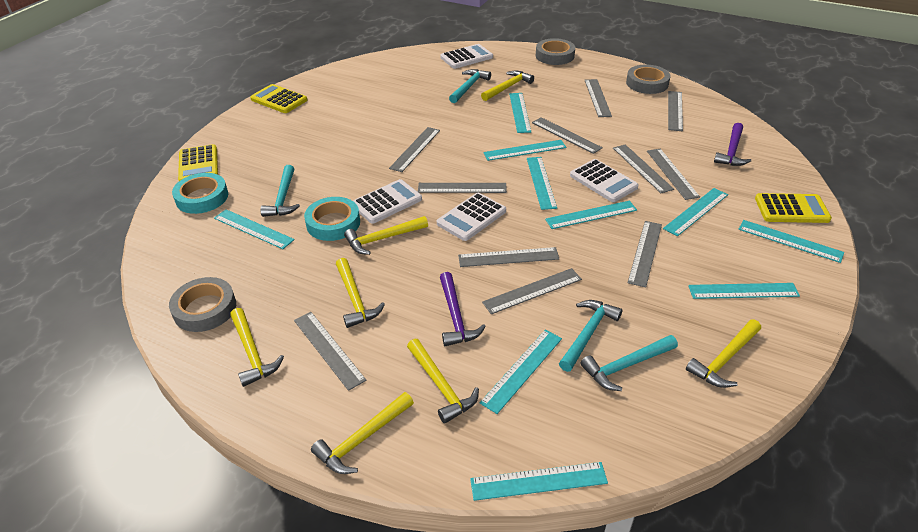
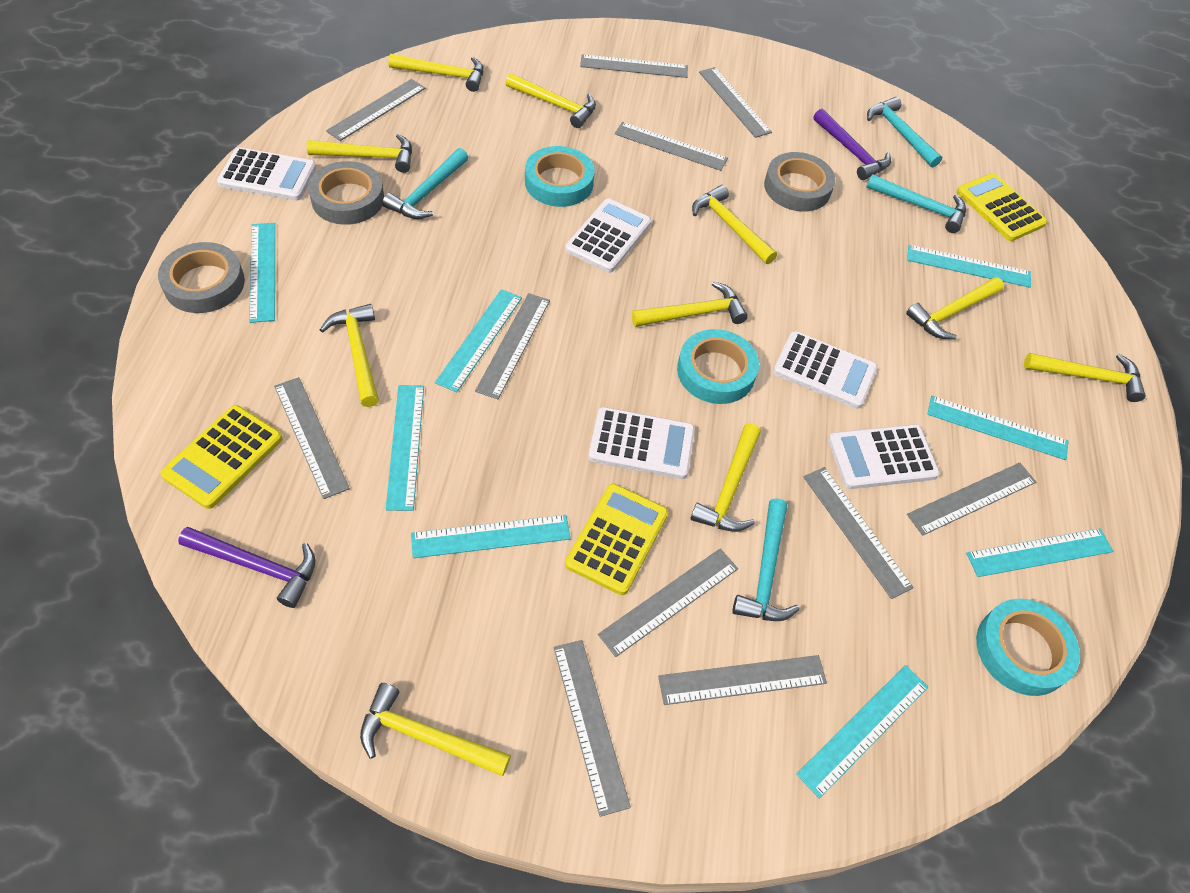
turquoise ruler: 10 -> 8
turquoise tape: 2 -> 3
white calculator: 4 -> 5
yellow hammer: 7 -> 10

